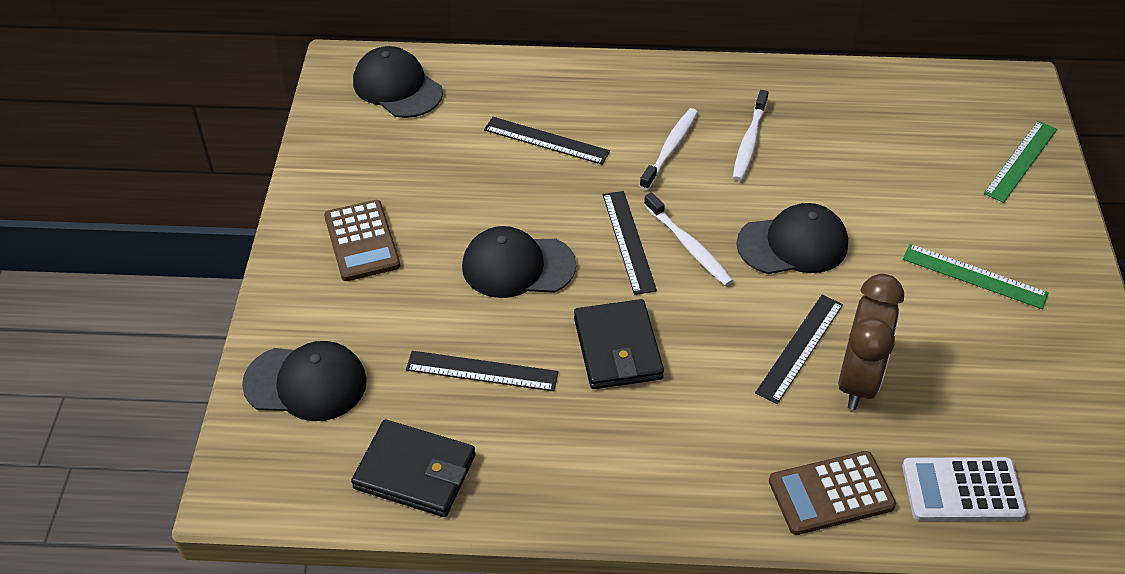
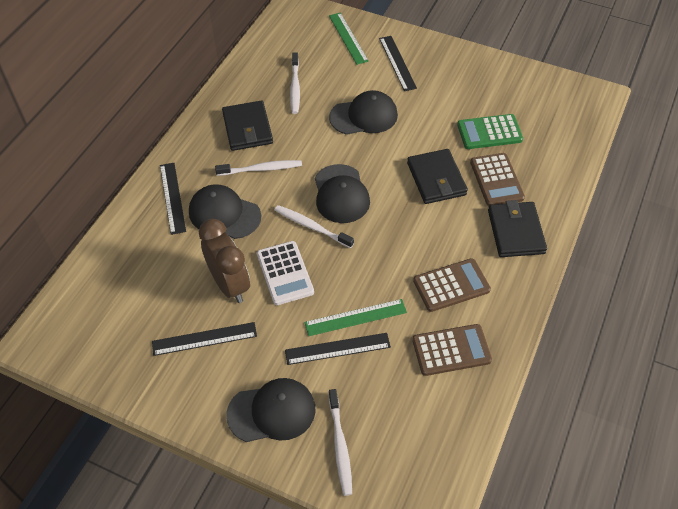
black wallet: 2 -> 3
brown calculator: 2 -> 3
green calculator: 0 -> 1
white toothbrush: 3 -> 4

